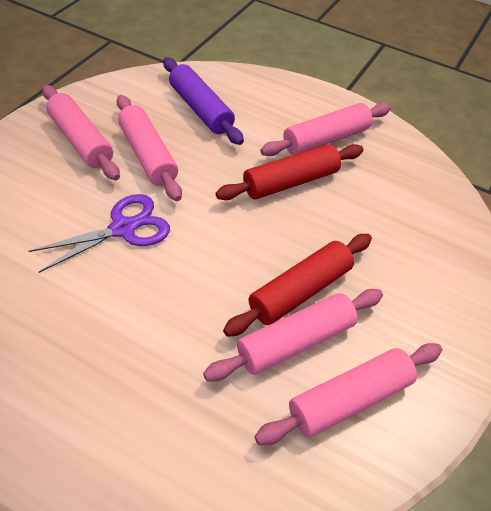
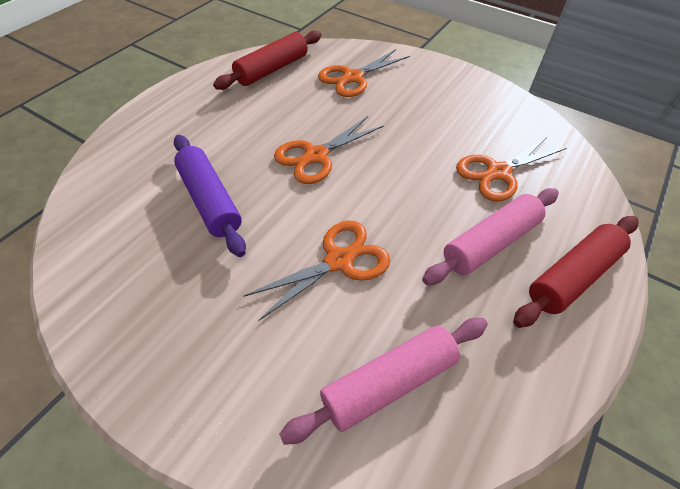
orange scissors: 0 -> 4
pink rolling pin: 5 -> 2
purple scissors: 1 -> 0

